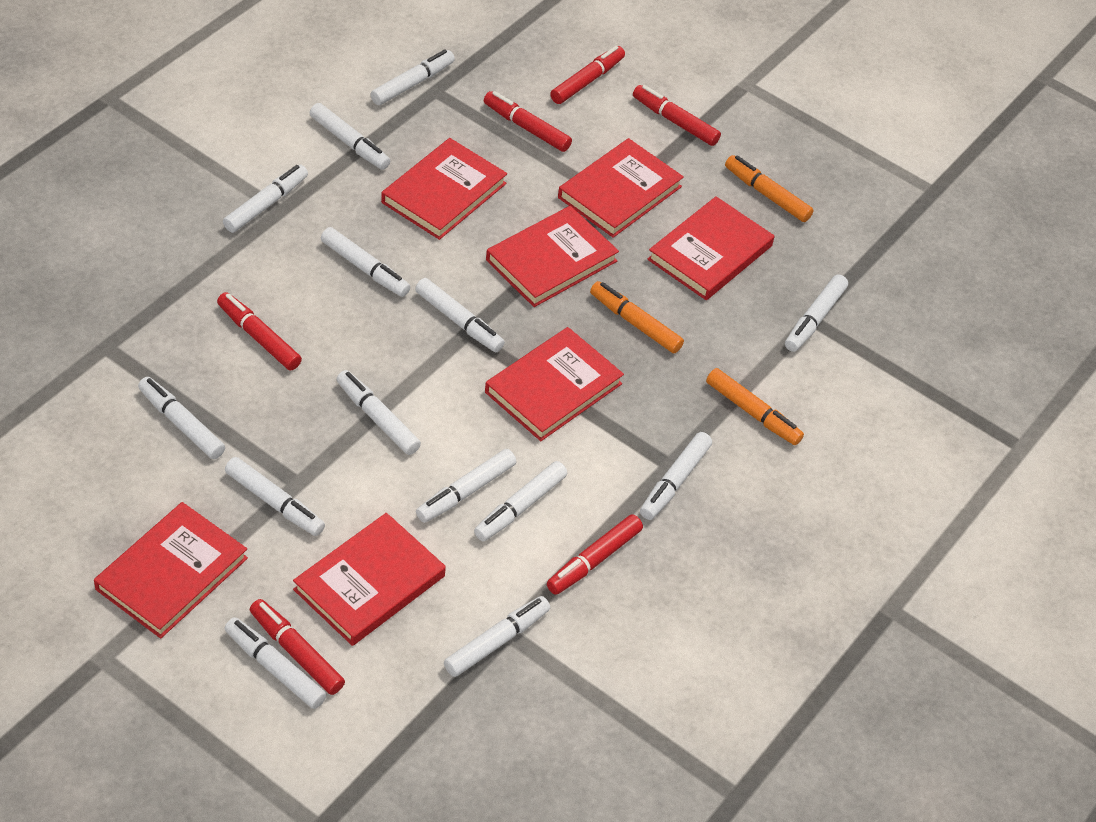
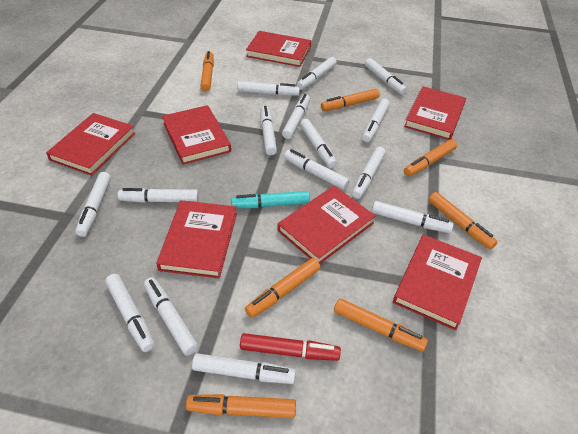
orange marker: 3 -> 7
red marker: 6 -> 1
turquoise marker: 0 -> 1
white marker: 14 -> 15

